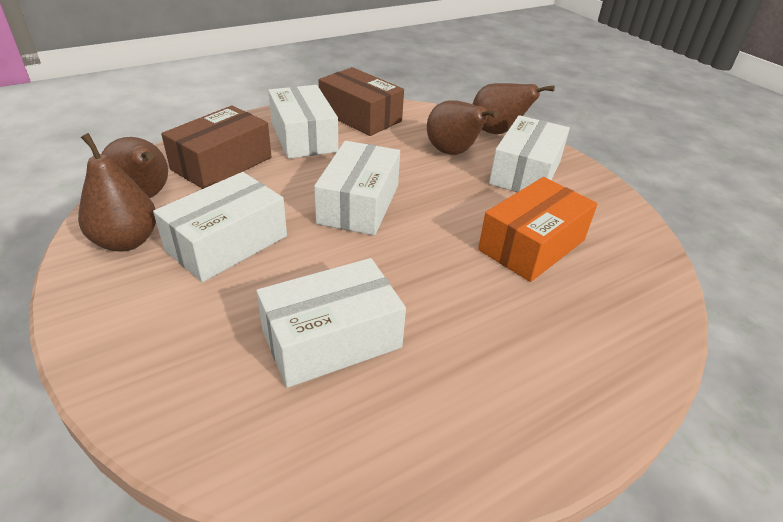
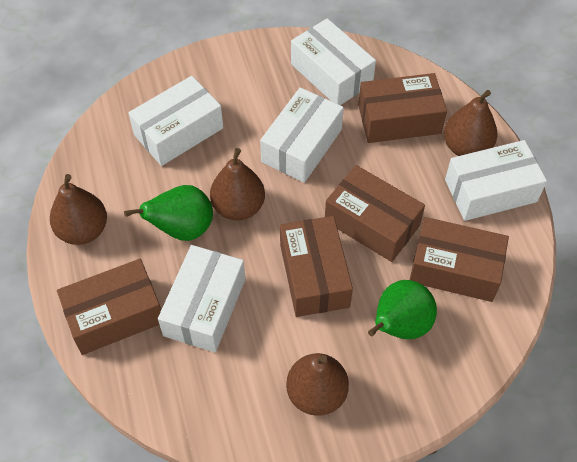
brown box: 2 -> 5
green pear: 0 -> 2
orange box: 1 -> 0

